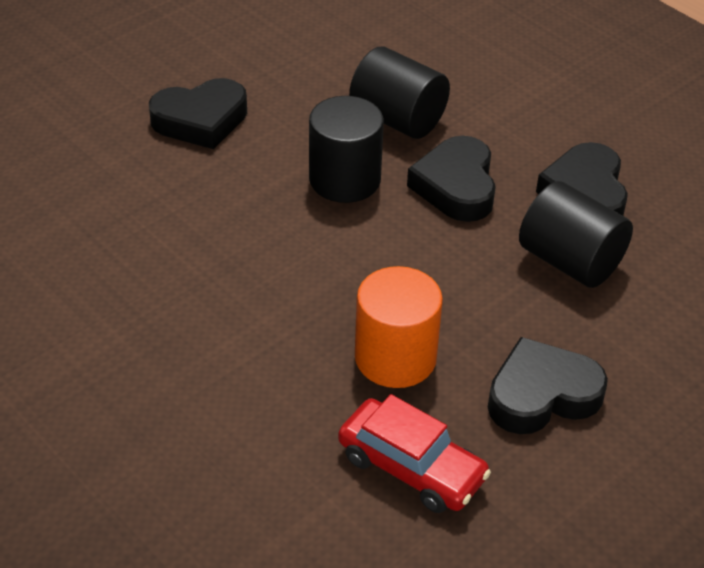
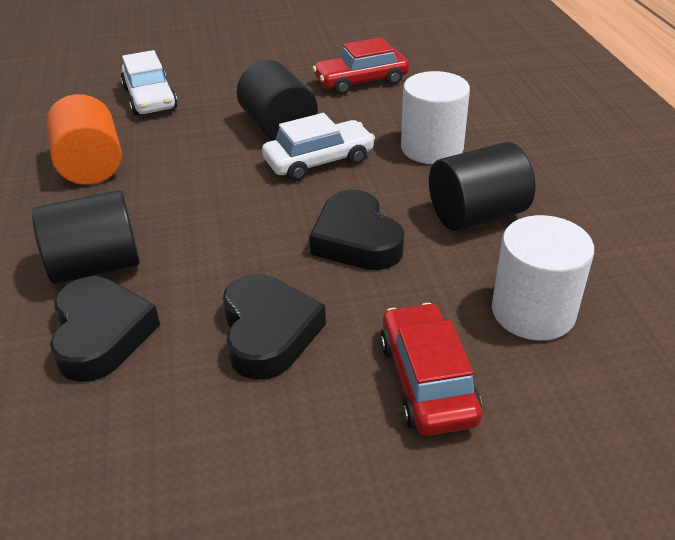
black heart: 4 -> 3
red car: 1 -> 2
white car: 0 -> 2
white cylinder: 0 -> 2

